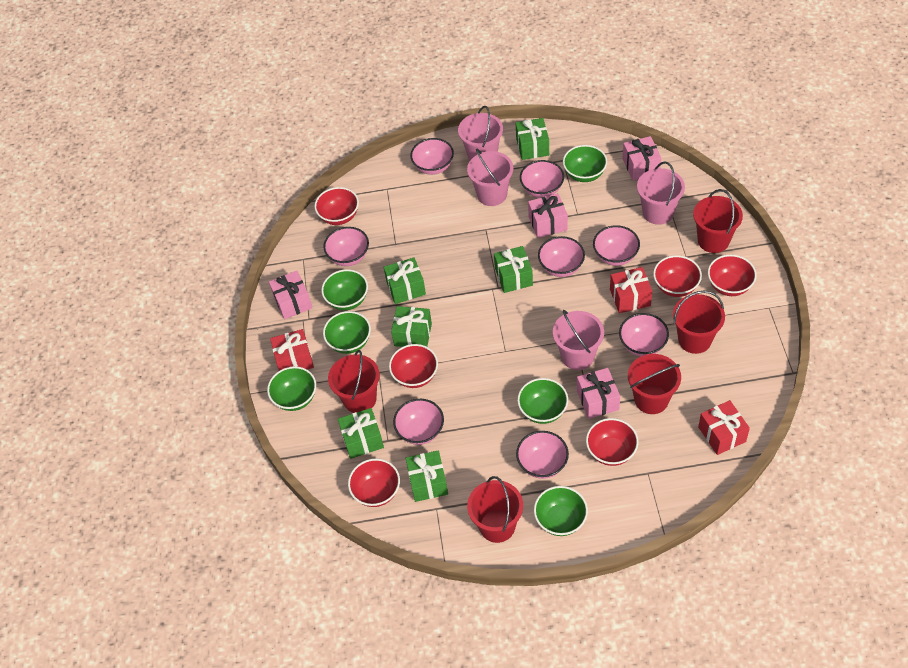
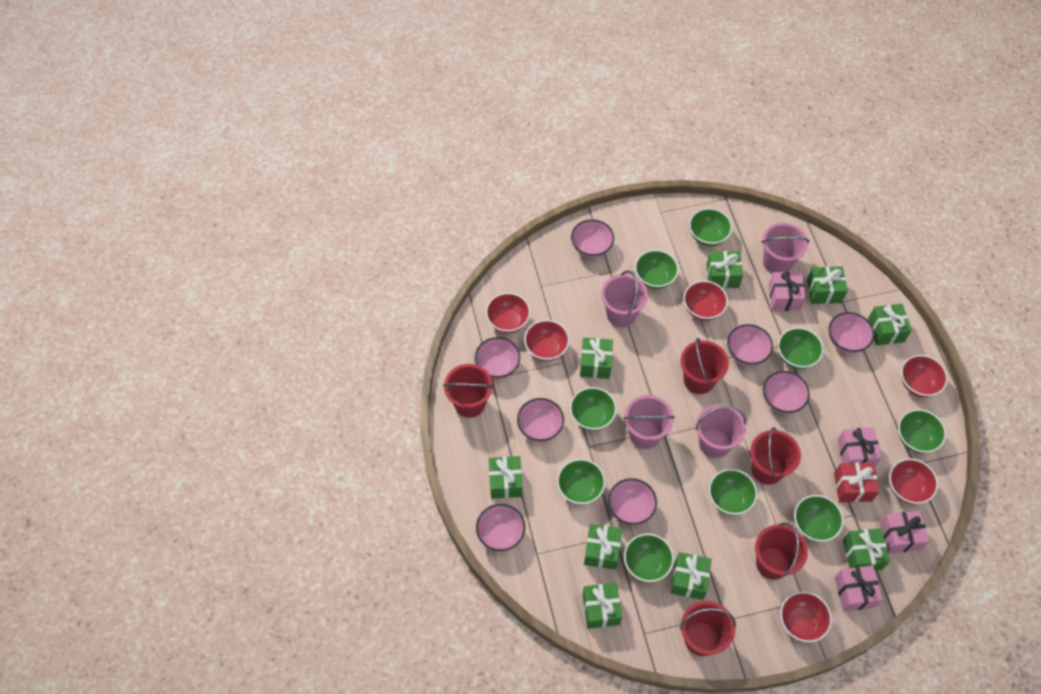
green bowl: 6 -> 9
green gift: 6 -> 9
red gift: 3 -> 1

